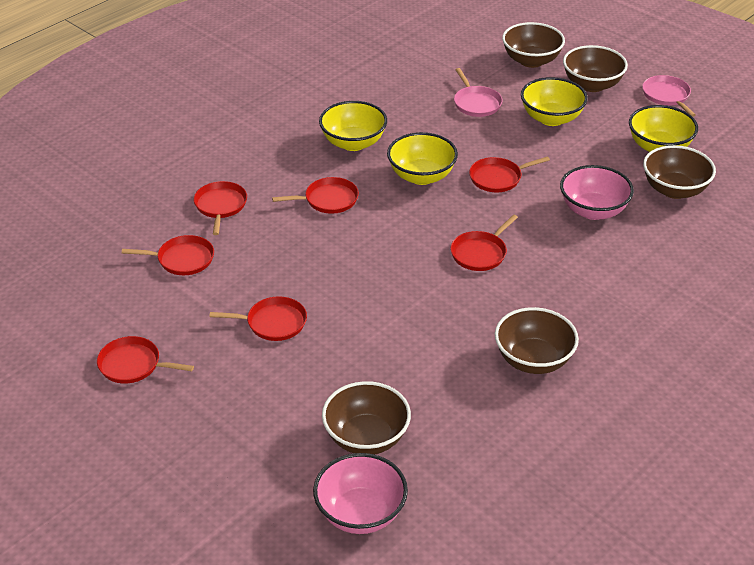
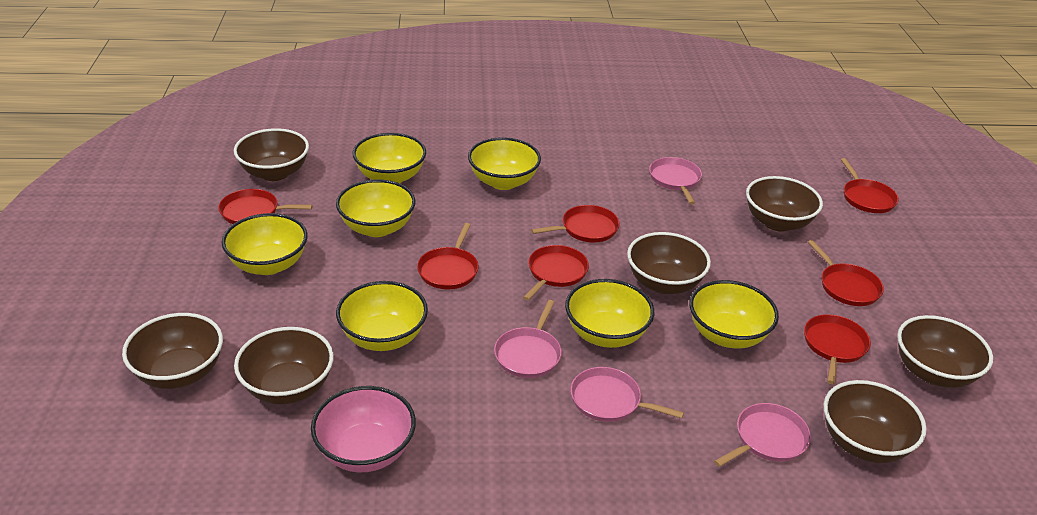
brown bowl: 5 -> 7
pink bowl: 2 -> 1
pink pan: 2 -> 4
yellow bowl: 4 -> 7

